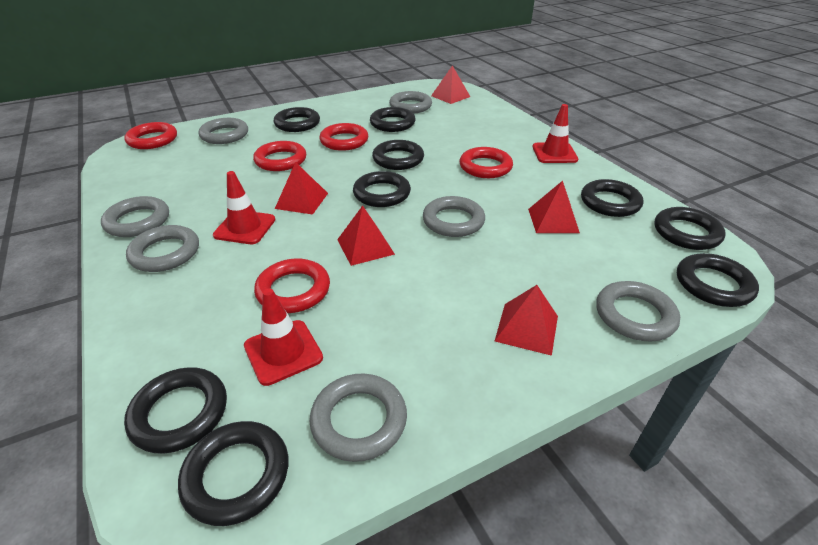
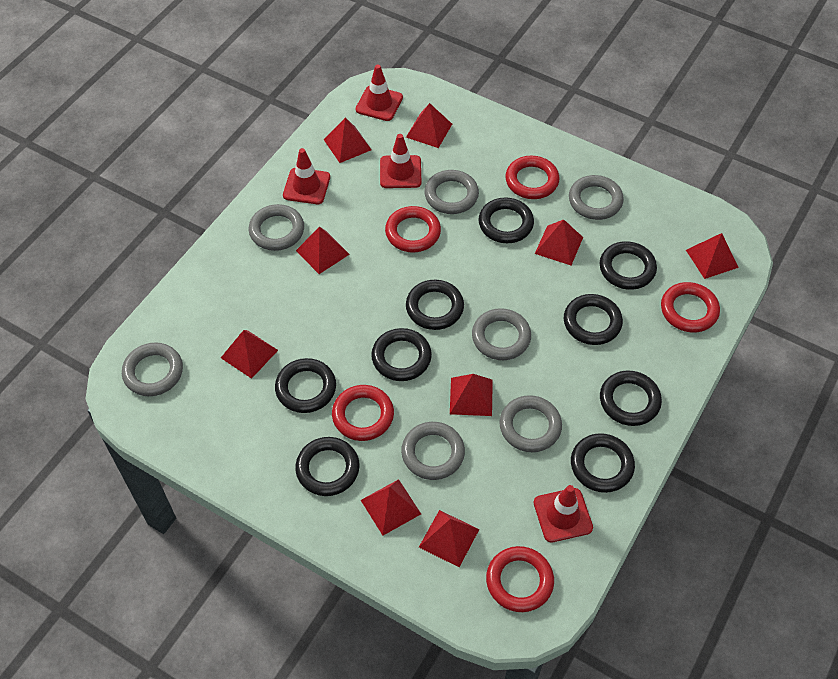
red pyramid: 5 -> 9
red traffic cone: 3 -> 4

